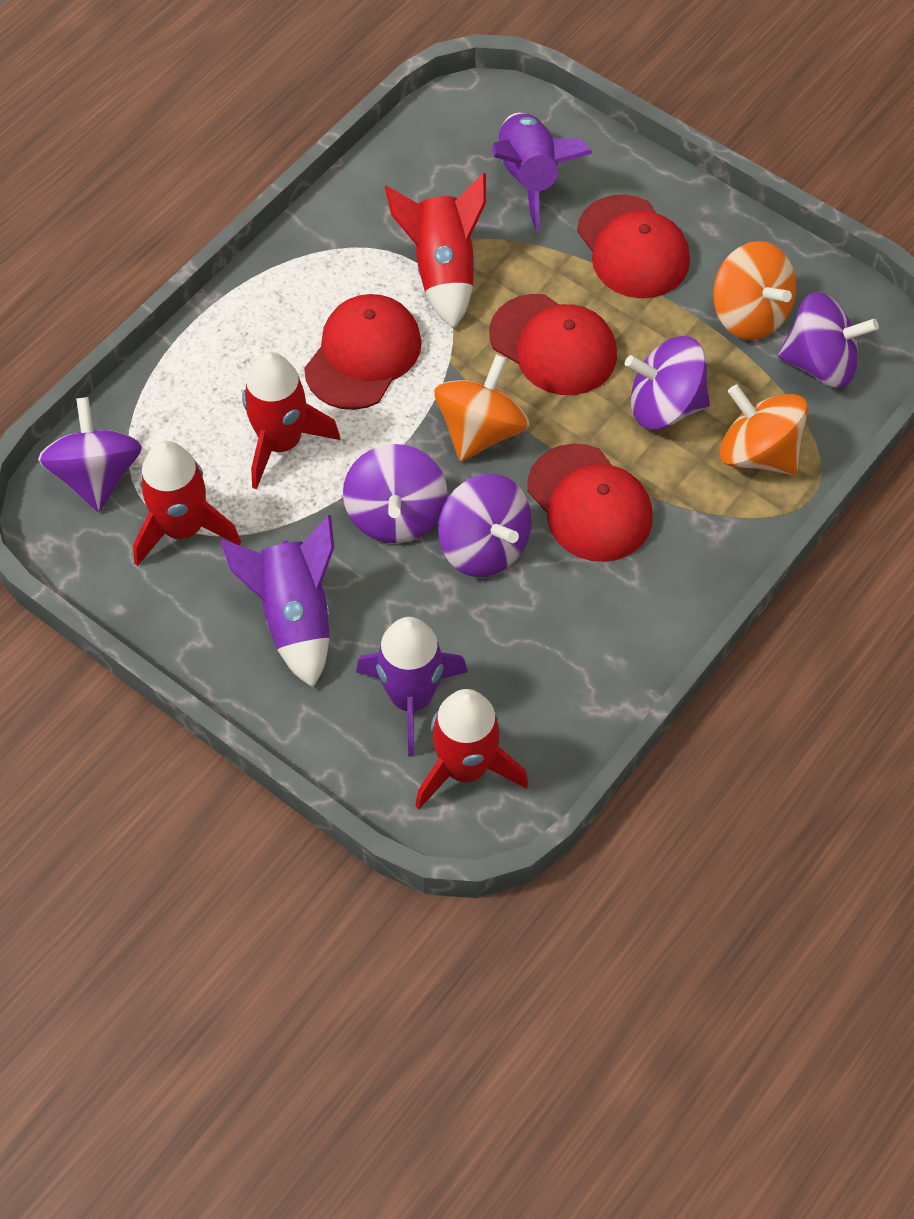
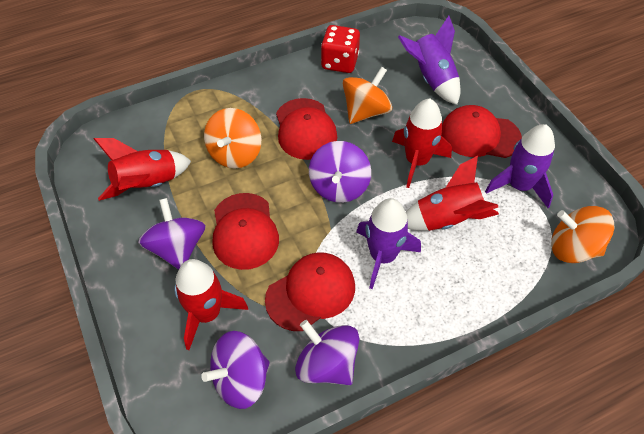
purple spinning top: 5 -> 4
red dice: 0 -> 1

